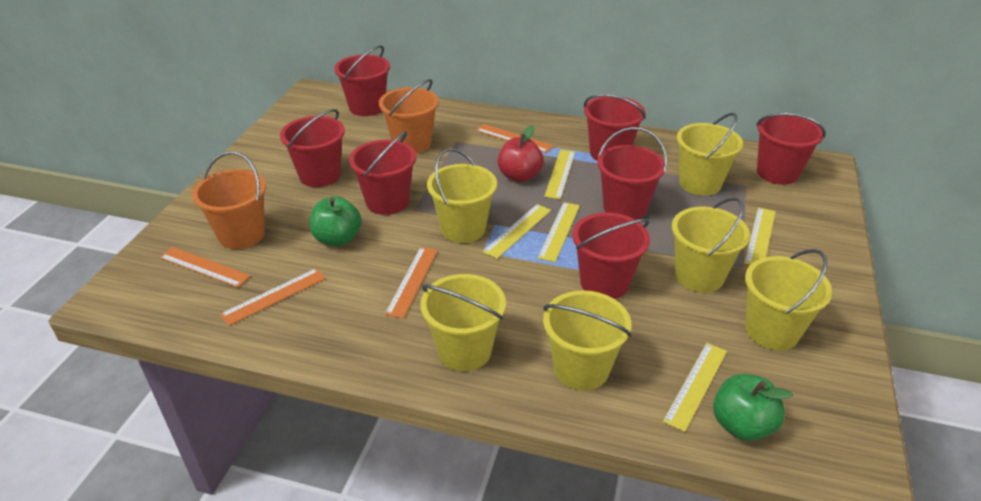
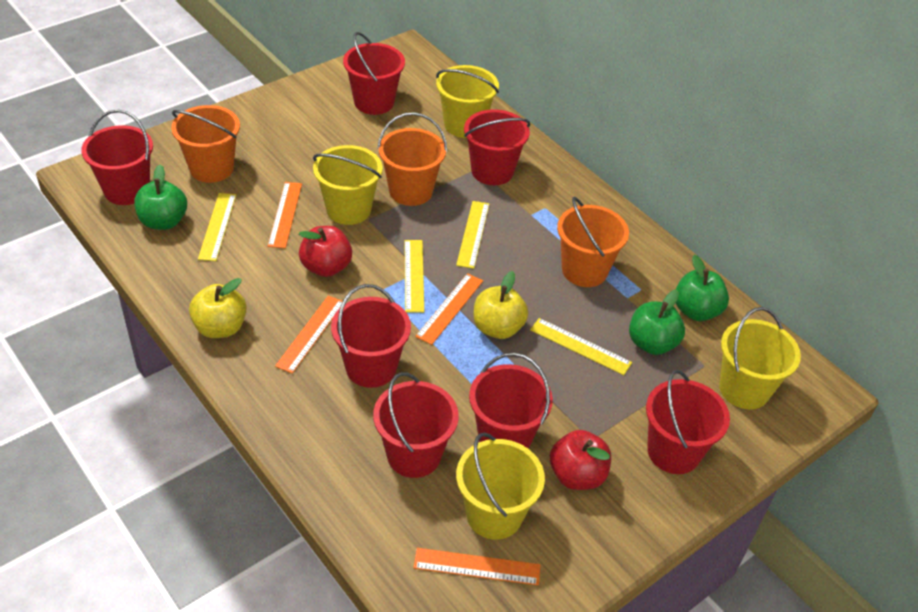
green apple: 2 -> 3
orange bucket: 2 -> 3
red apple: 1 -> 2
yellow apple: 0 -> 2
yellow bucket: 6 -> 4
yellow ruler: 5 -> 4

